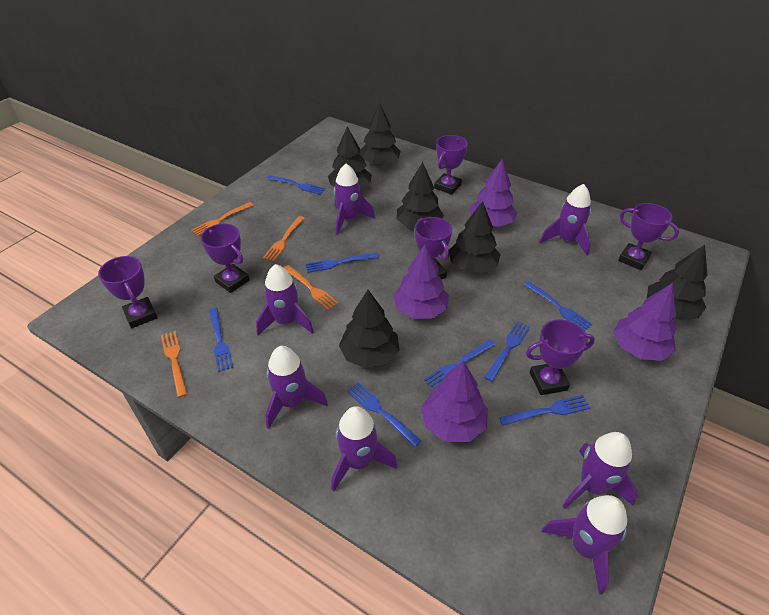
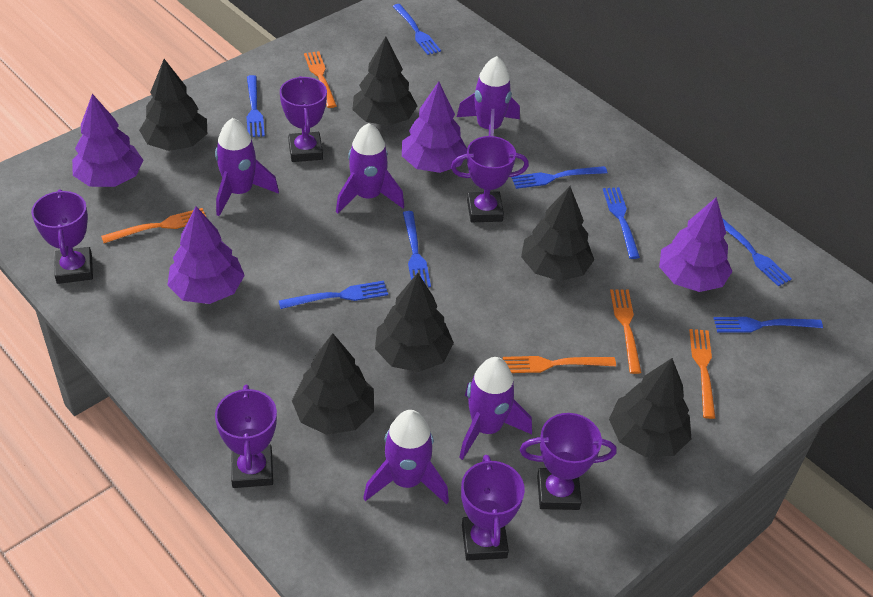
orange fork: 4 -> 5
purple rocket: 7 -> 5

